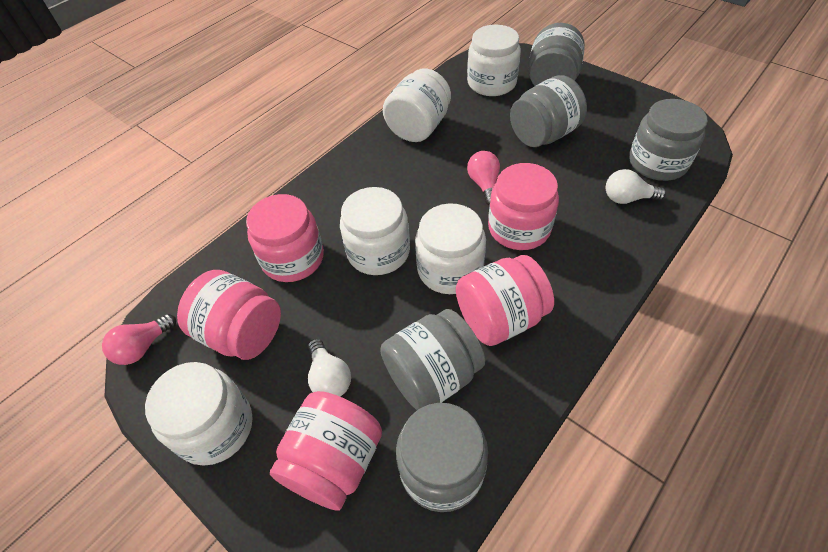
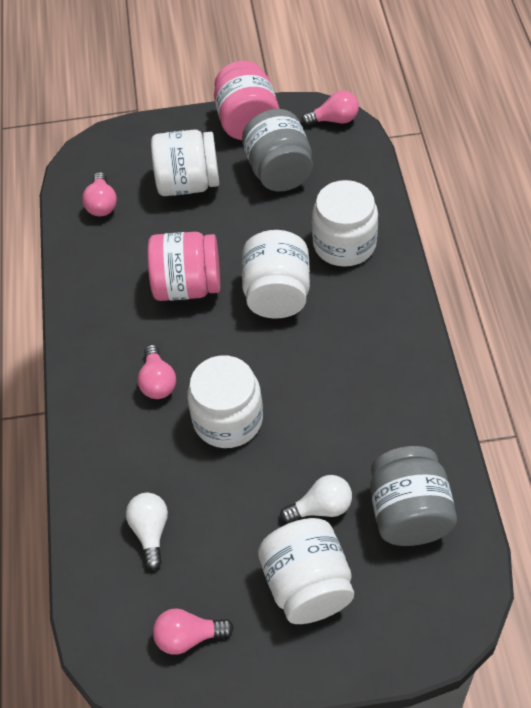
grey jar: 5 -> 2
pink jar: 5 -> 2
pink light bulb: 2 -> 4

